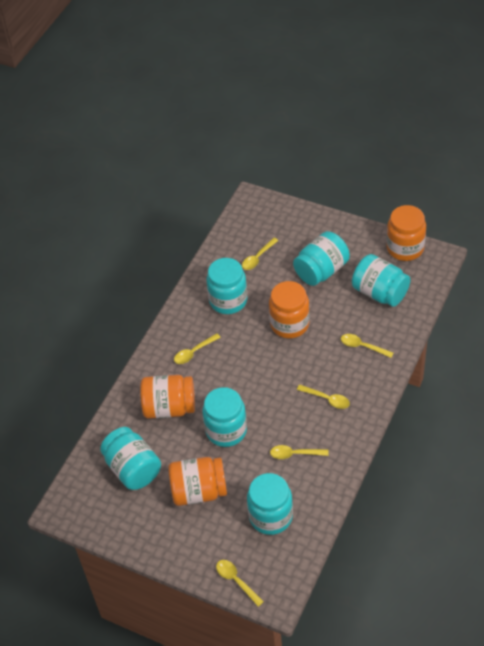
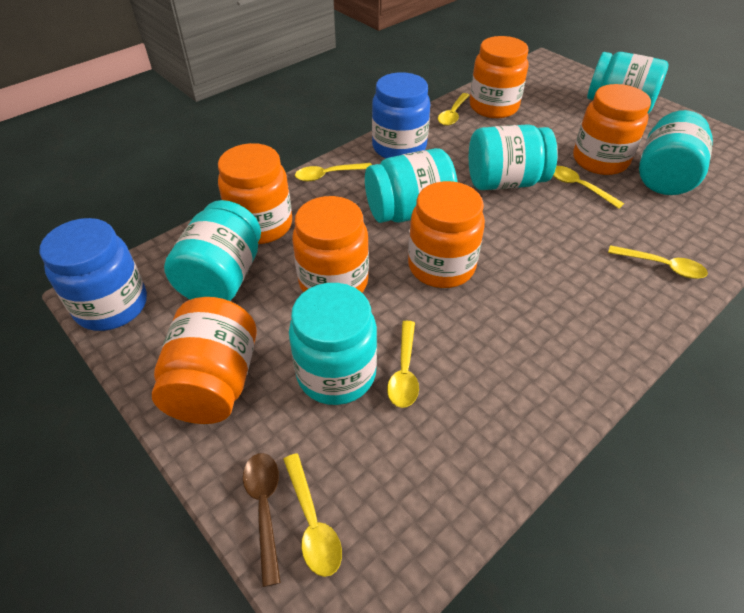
blue jar: 0 -> 2
brown spoon: 0 -> 1
orange jar: 4 -> 6

